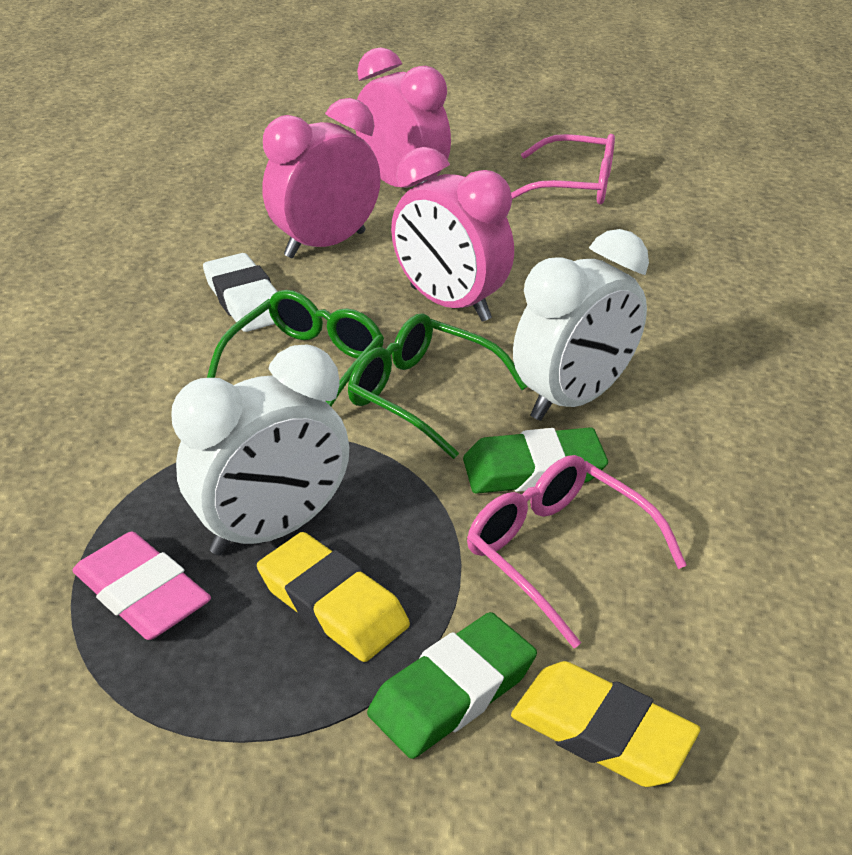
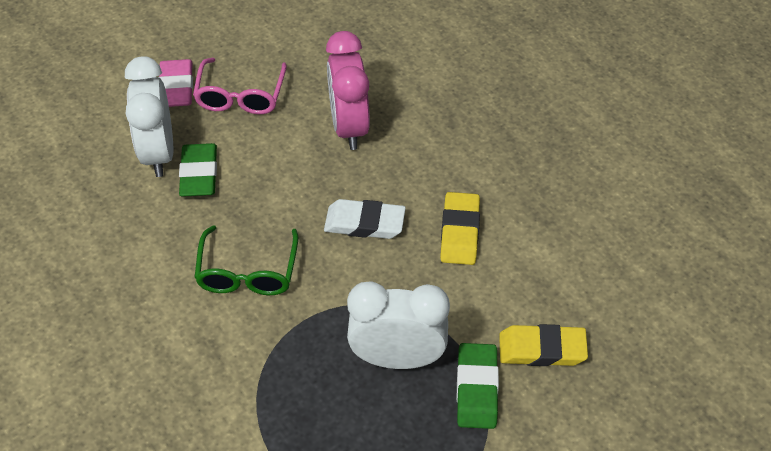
green glasses: 2 -> 1
pink clock: 3 -> 1
pink glasses: 2 -> 1

